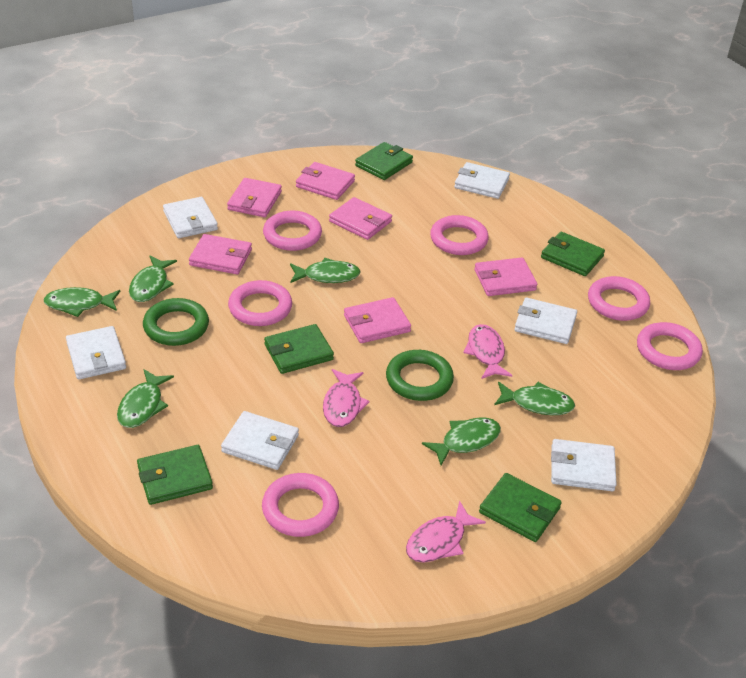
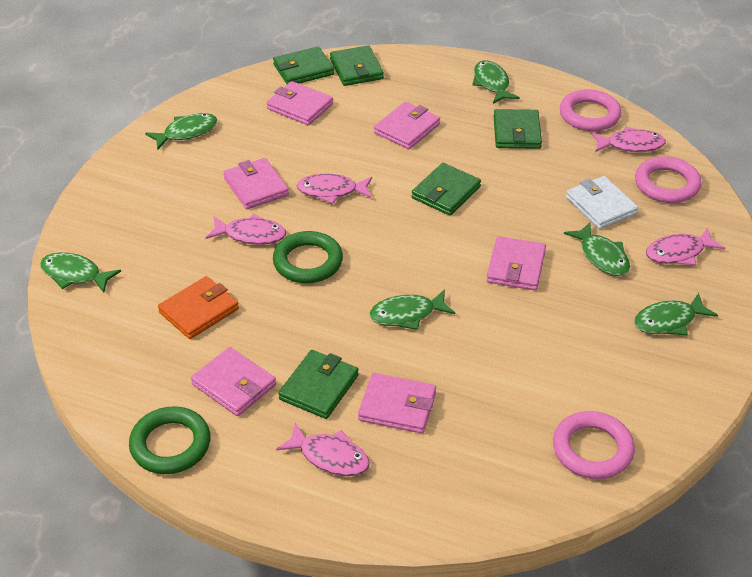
orange wallet: 0 -> 1
pink fish: 3 -> 5
pink ring: 6 -> 3
white wallet: 6 -> 1

